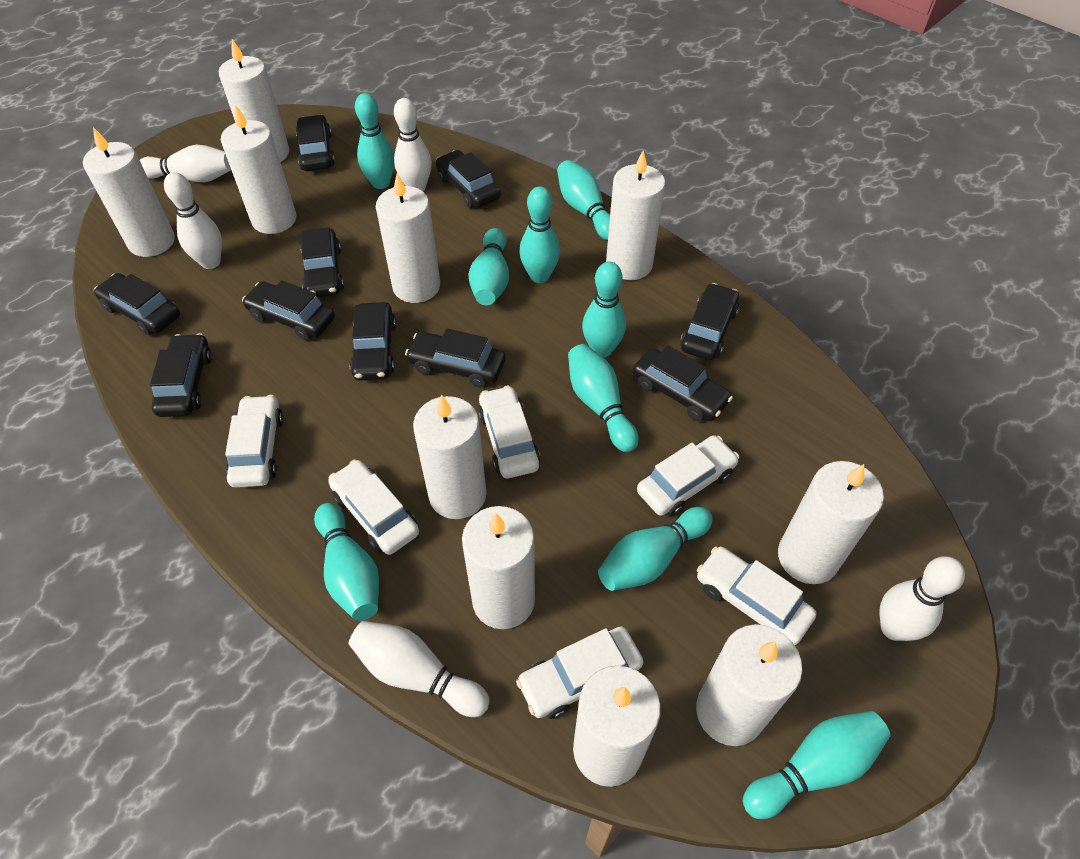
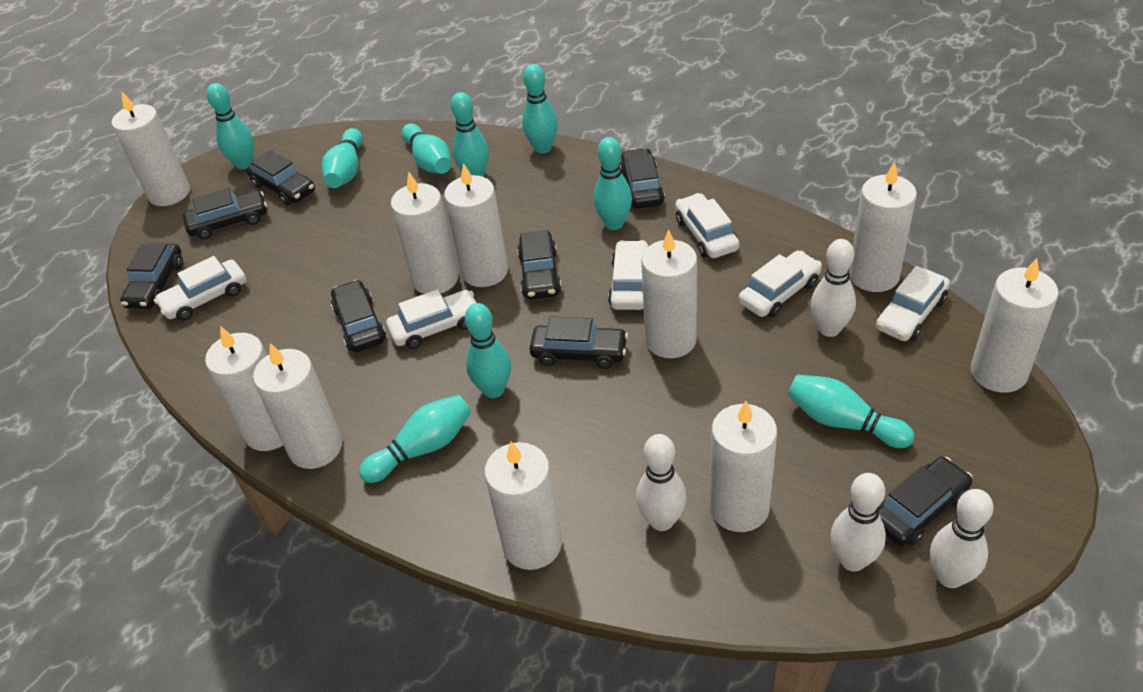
black car: 10 -> 8
white bowling pin: 5 -> 4

